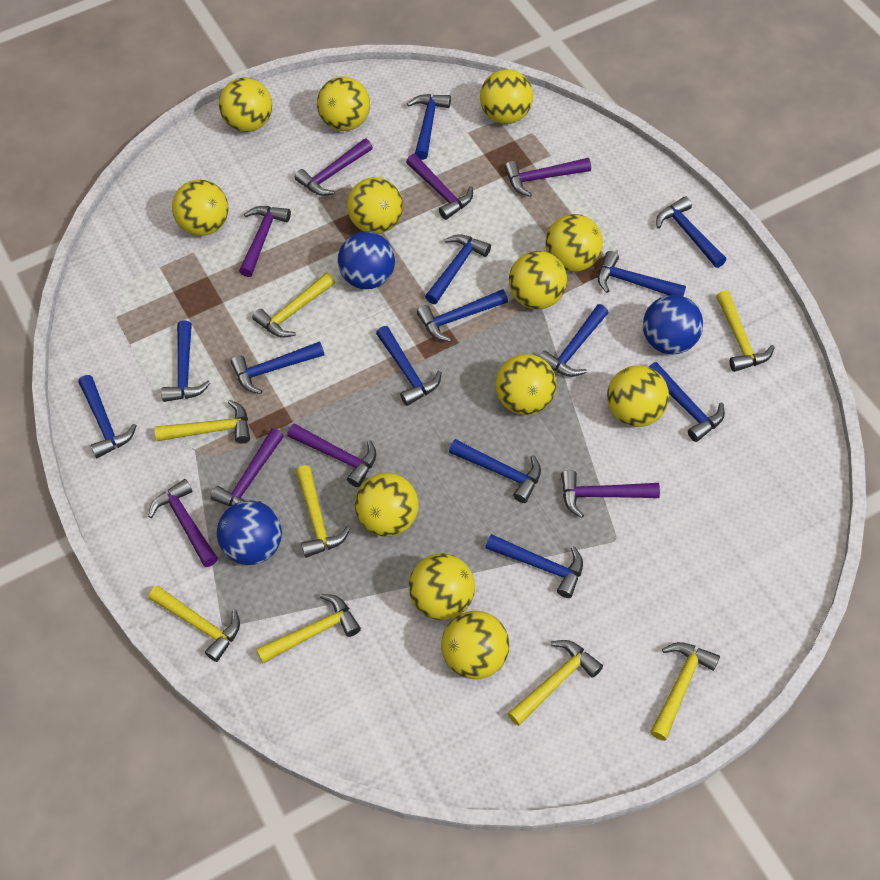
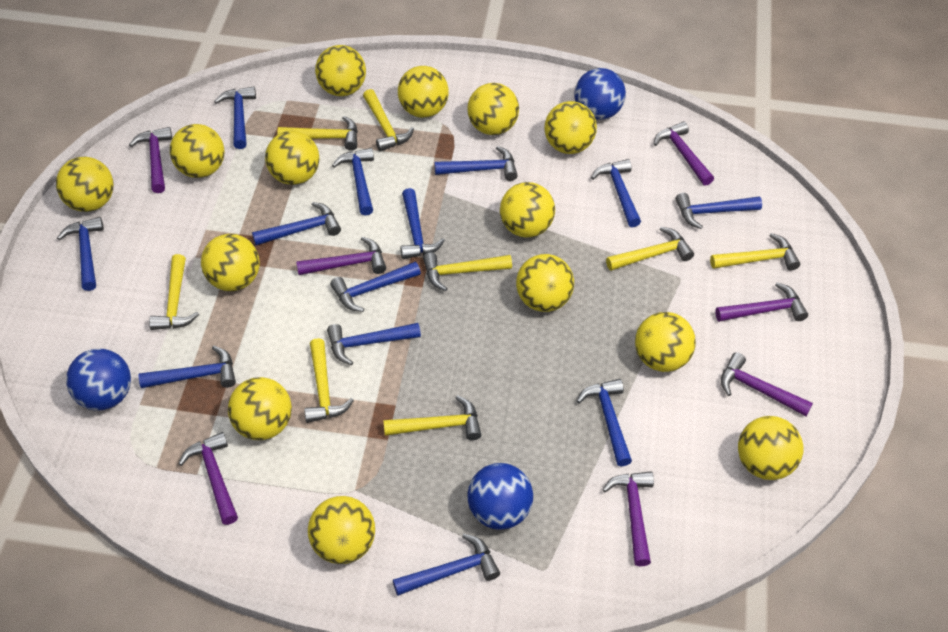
purple hammer: 8 -> 7
yellow ball: 12 -> 14

